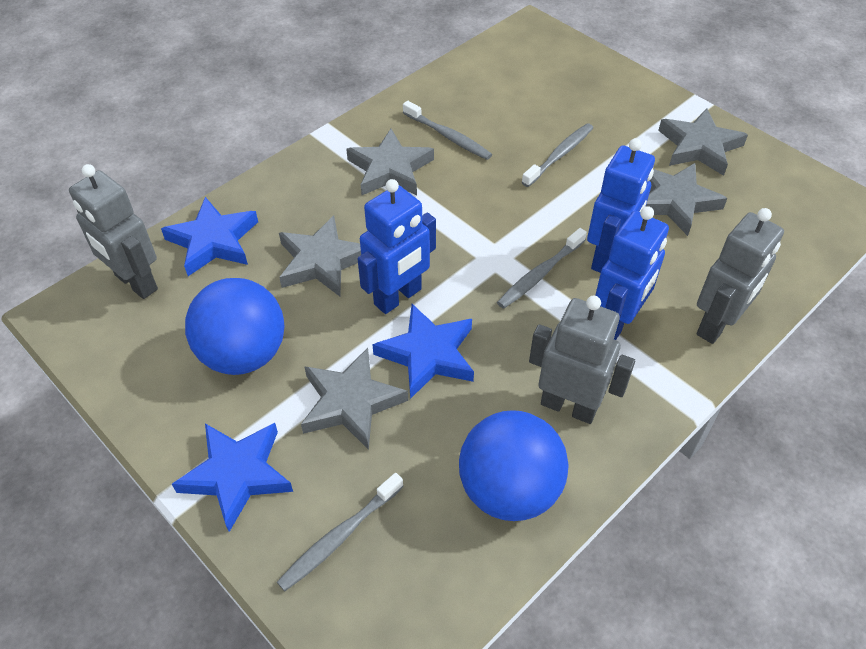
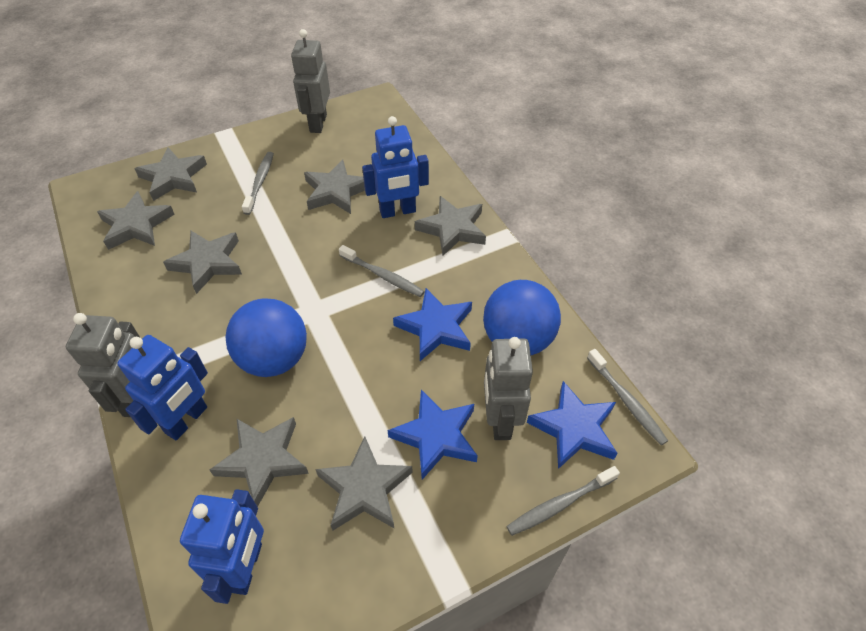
grey star: 5 -> 7

